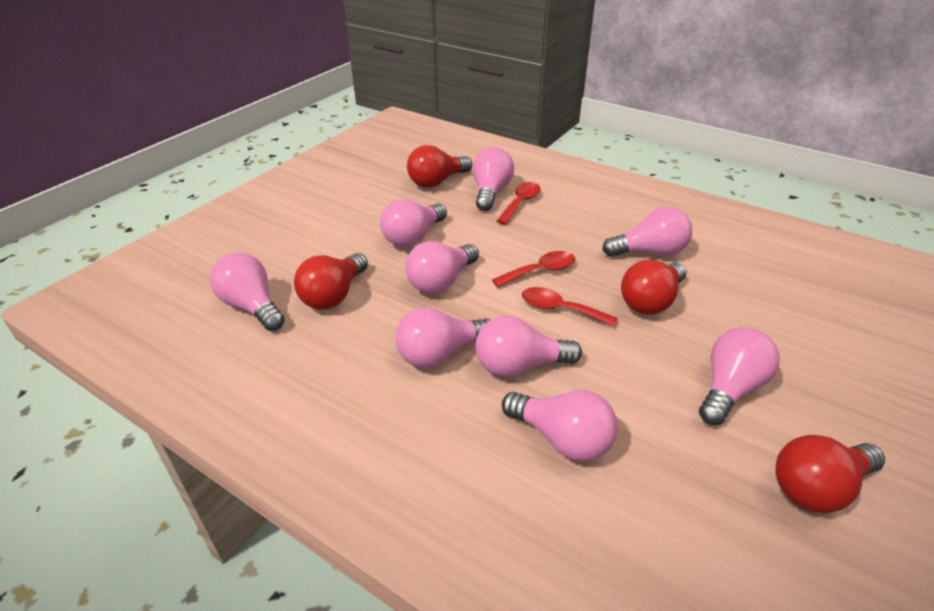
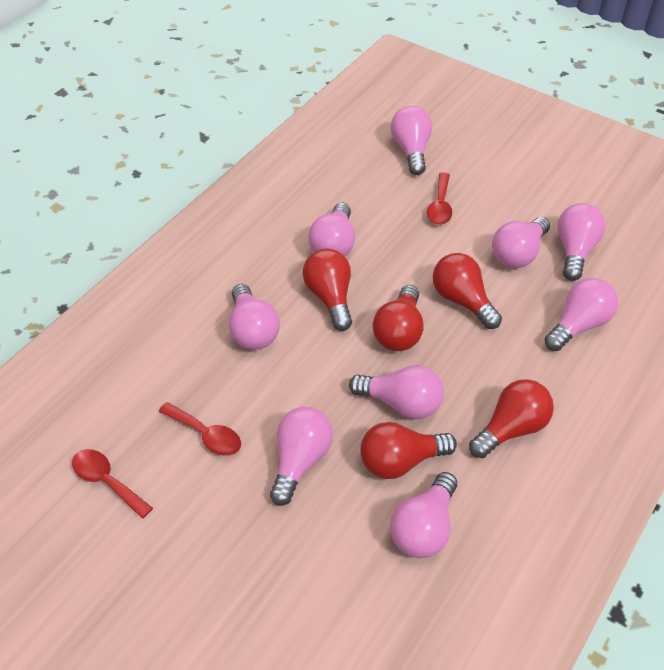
red light bulb: 4 -> 5

